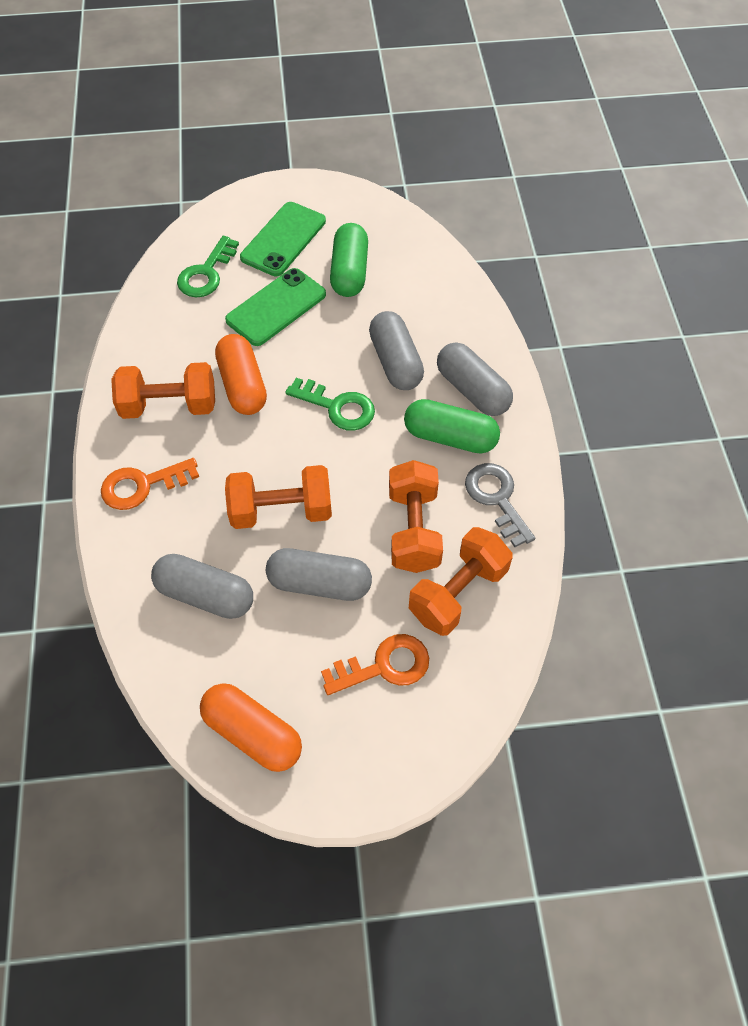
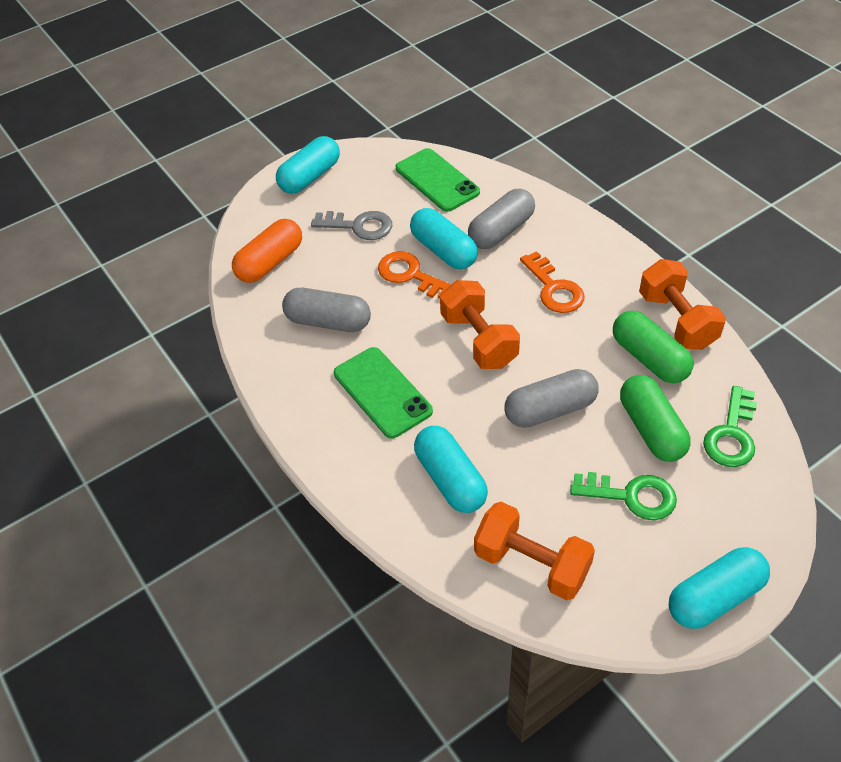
grey capsule: 4 -> 3
orange capsule: 2 -> 1
orange dumbbell: 4 -> 3
turquoise capsule: 0 -> 4

